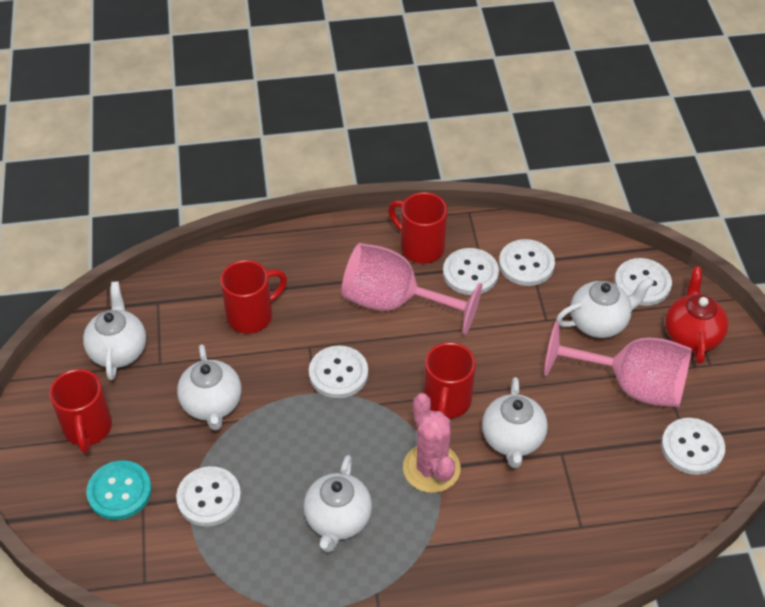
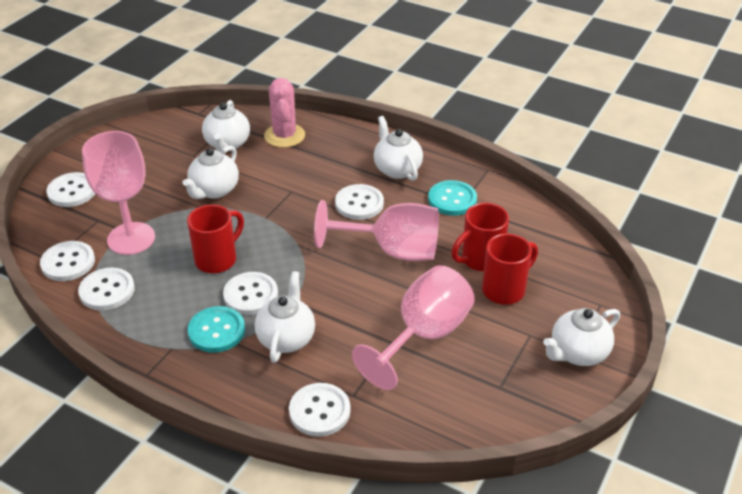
pink goblet: 2 -> 3
red mug: 4 -> 3
red teapot: 1 -> 0
turquoise button: 1 -> 2

